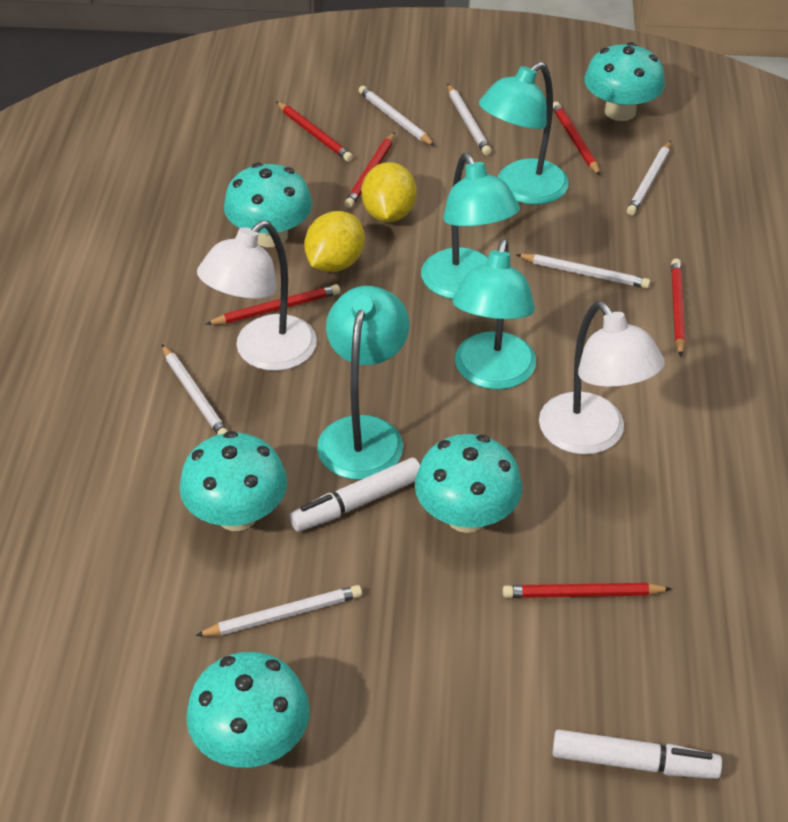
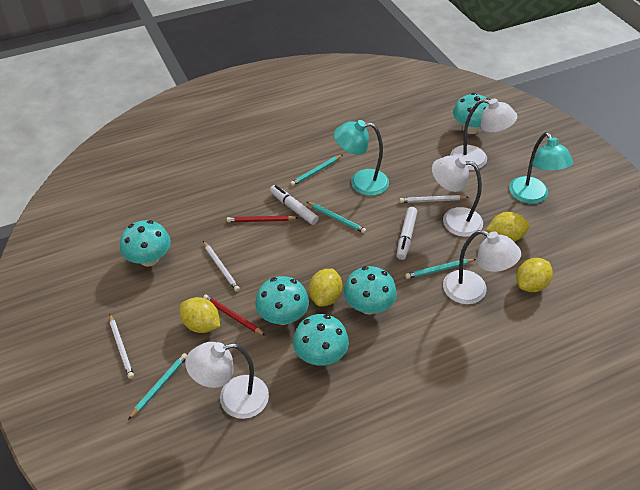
red pencil: 6 -> 2
turquoise lamp: 4 -> 2
turquoise pencil: 0 -> 4
white lamp: 2 -> 4
white pencil: 6 -> 3
yellow lemon: 2 -> 4

